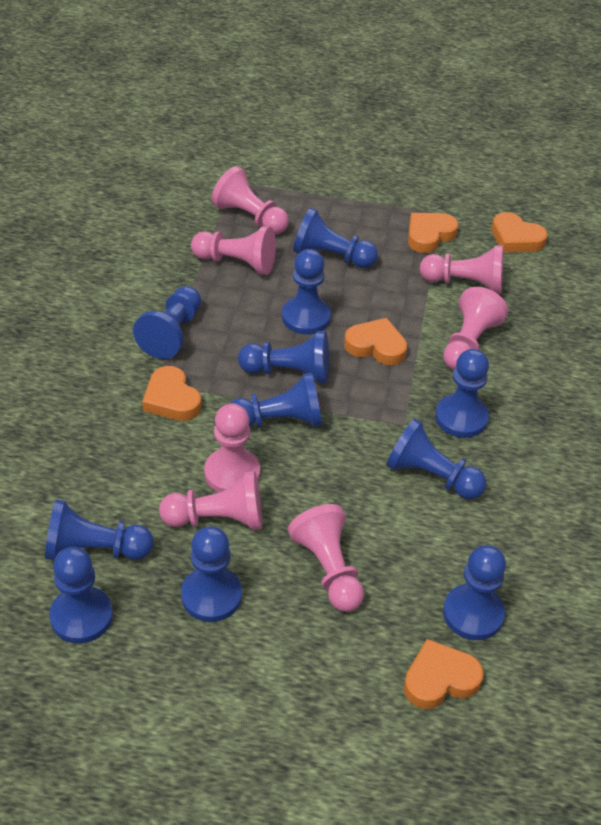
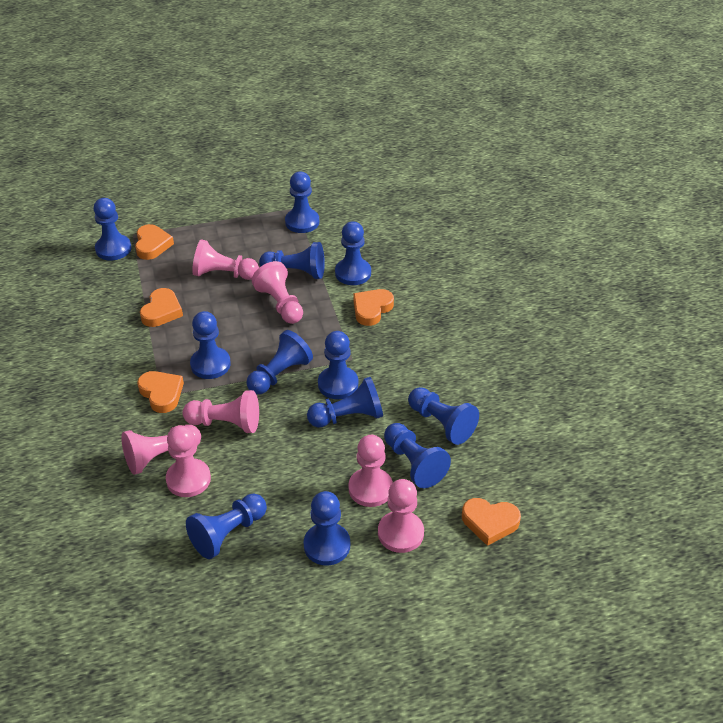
blue pawn: 11 -> 12

